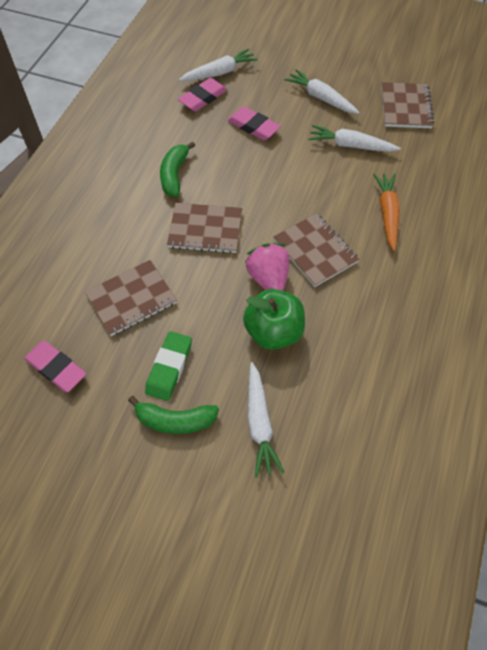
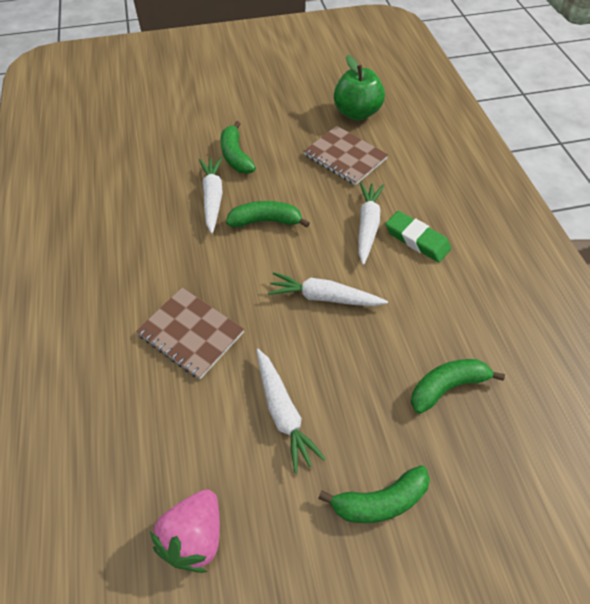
brown notebook: 4 -> 2
green banana: 2 -> 4
orange carrot: 1 -> 0
pink eraser: 3 -> 0

